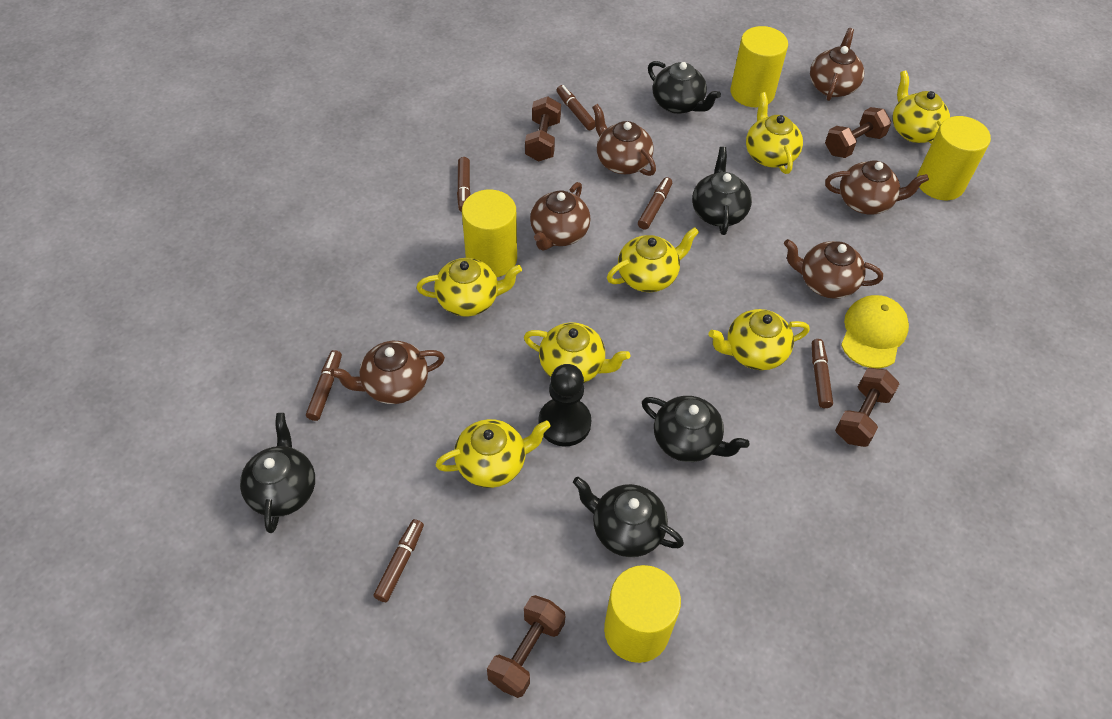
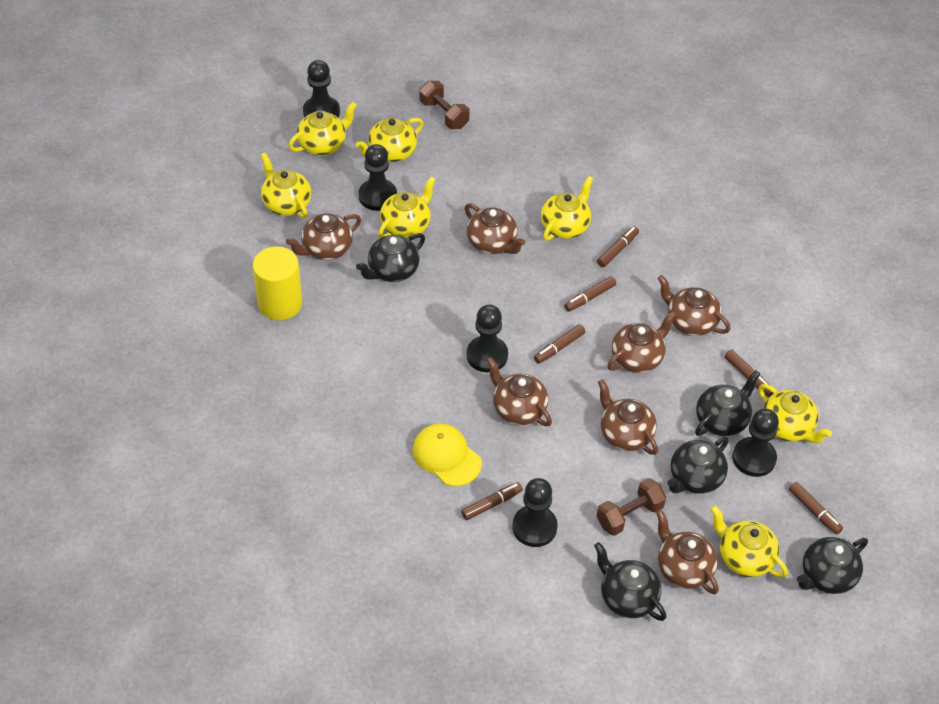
black pawn: 1 -> 5
brown dumbbell: 4 -> 2
brown teapot: 6 -> 7
yellow cylinder: 4 -> 1

